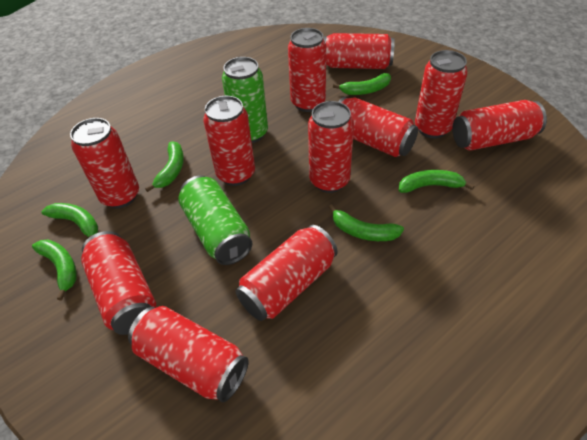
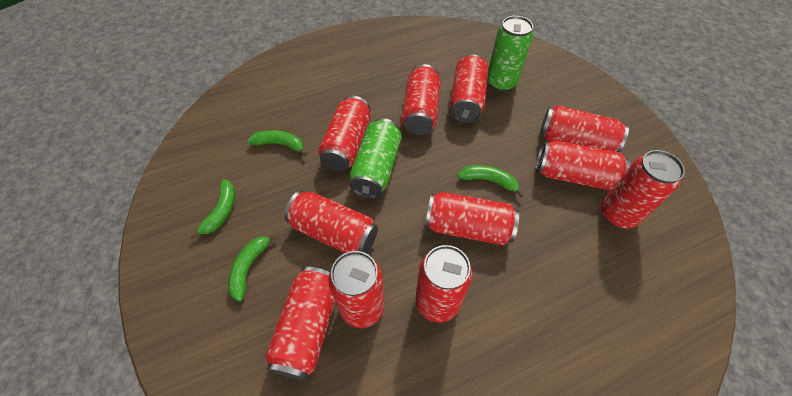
green banana: 6 -> 4

